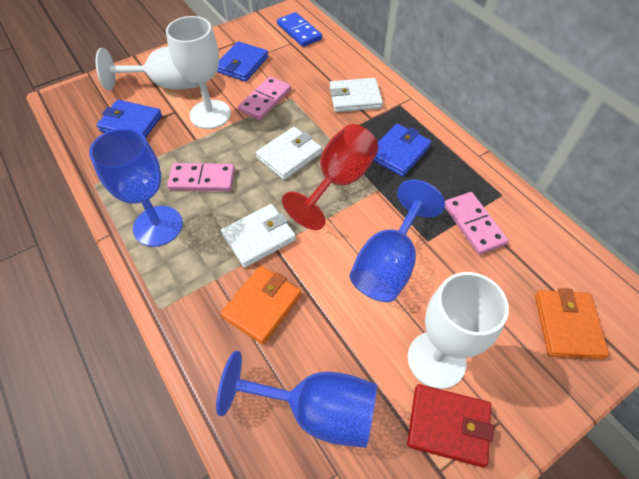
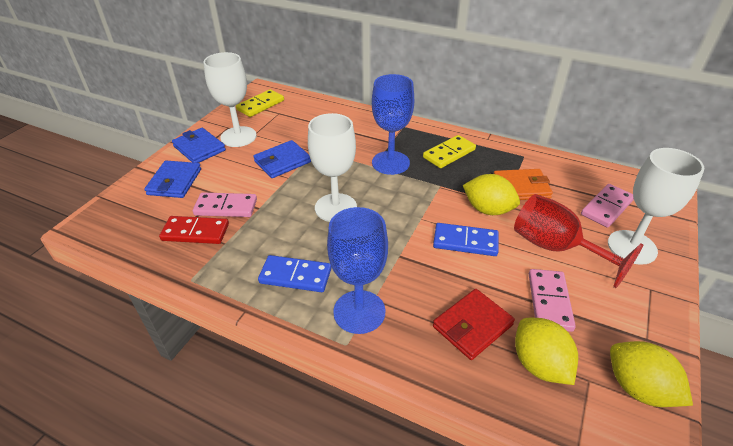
blue domino: 1 -> 2
blue goblet: 3 -> 2
orange wallet: 2 -> 1
red domino: 0 -> 1
white wallet: 3 -> 0
yellow domino: 0 -> 2
yellow lemon: 0 -> 3

